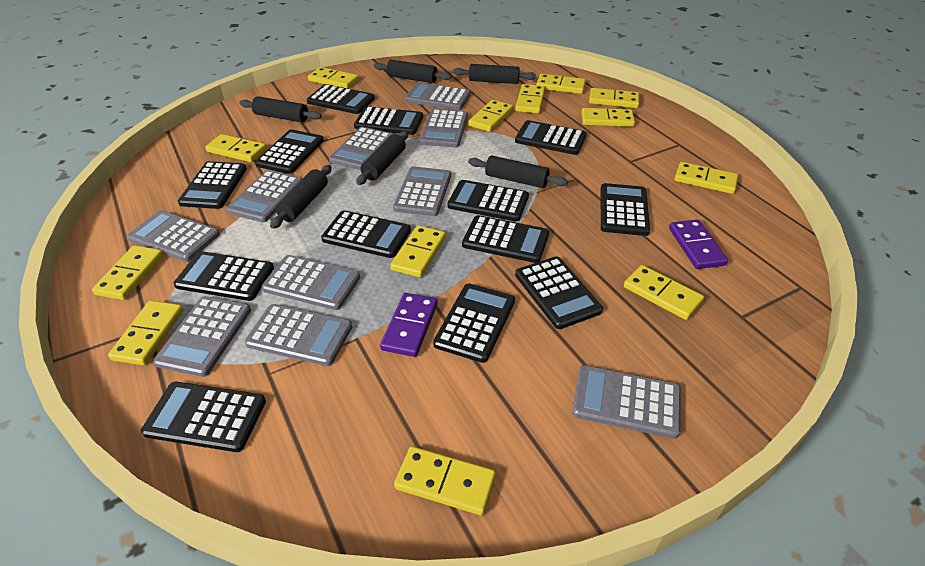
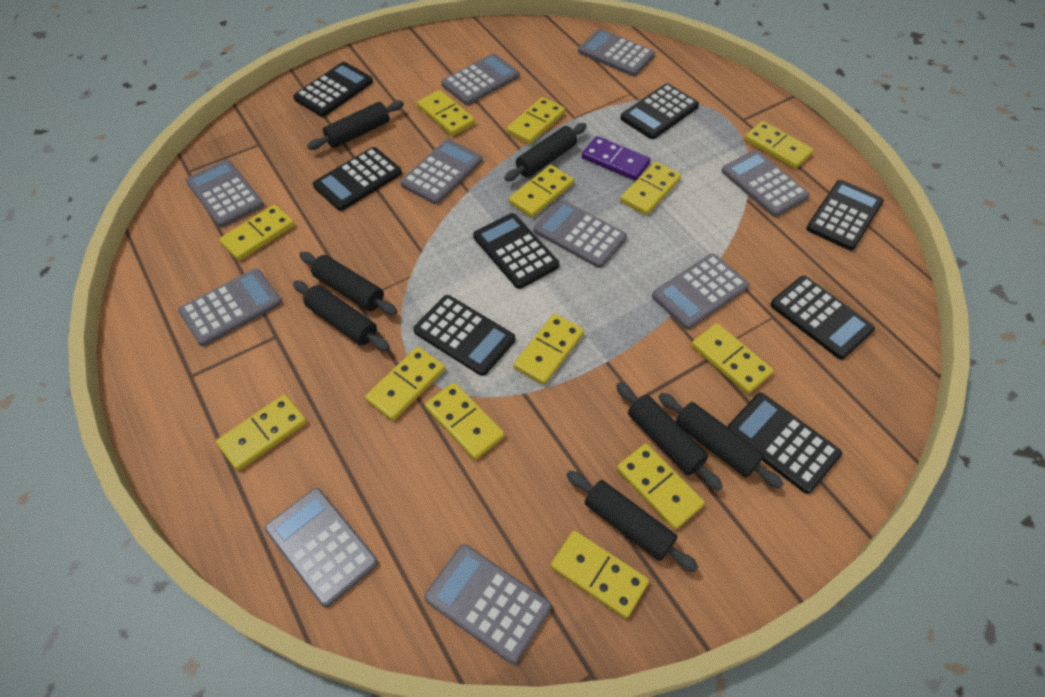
black calculator: 13 -> 8
black rolling pin: 6 -> 7
purple domino: 2 -> 1

